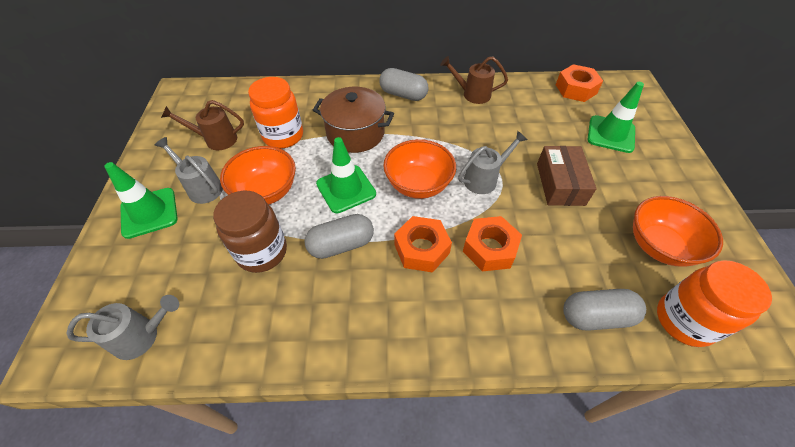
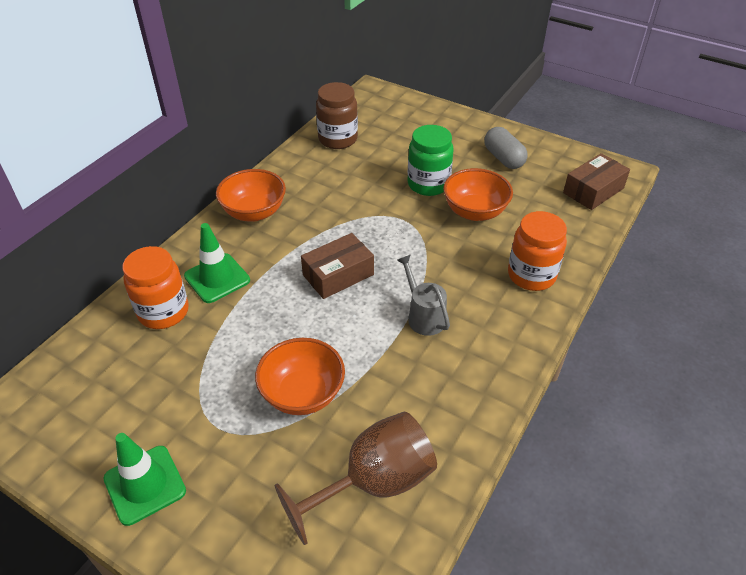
brown box: 1 -> 2
brown goblet: 0 -> 1
brown pot: 1 -> 0
brown watering can: 2 -> 0
green jar: 0 -> 1
green traffic cone: 3 -> 2
grey capsule: 3 -> 1
grey watering can: 3 -> 1
orange nut: 3 -> 0

